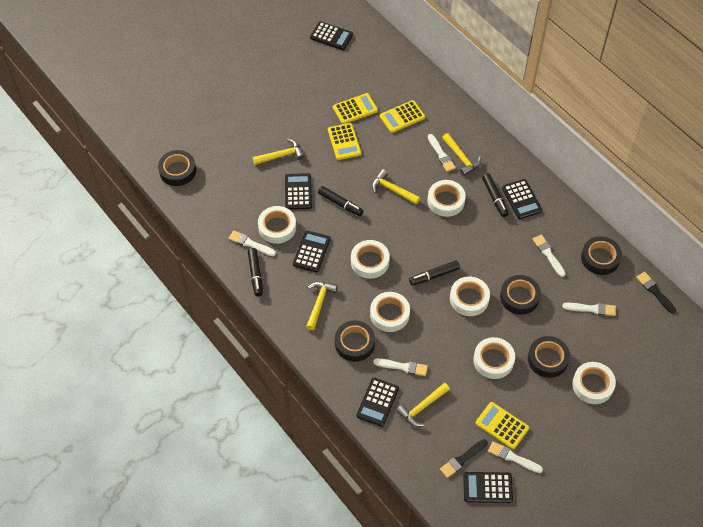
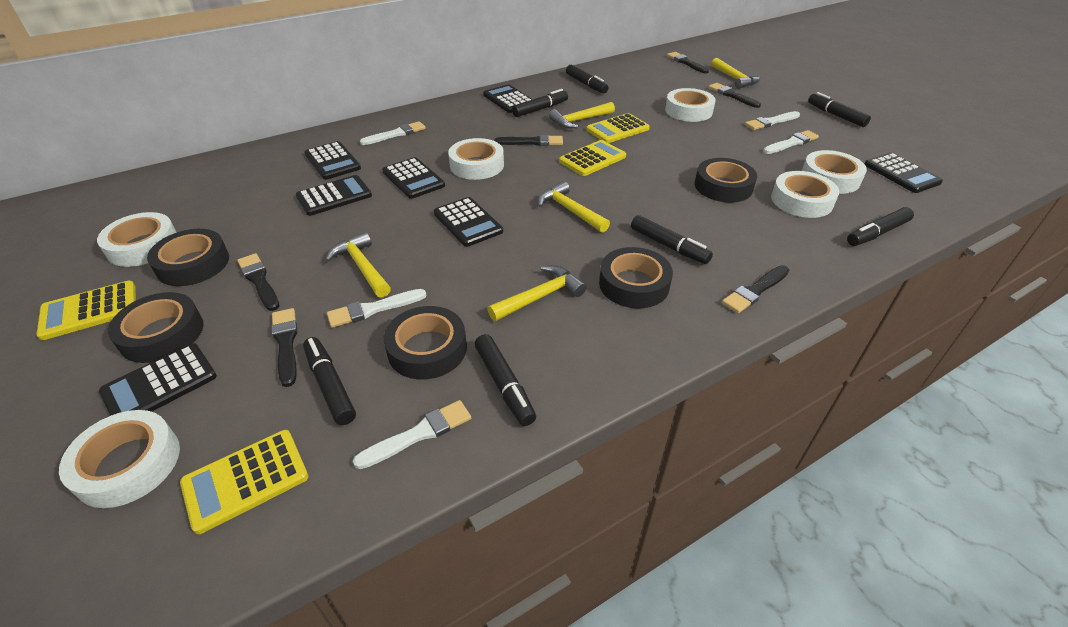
black brush: 2 -> 6
black calculator: 6 -> 7
black marker: 4 -> 7
white brush: 6 -> 5
white tape: 7 -> 6

